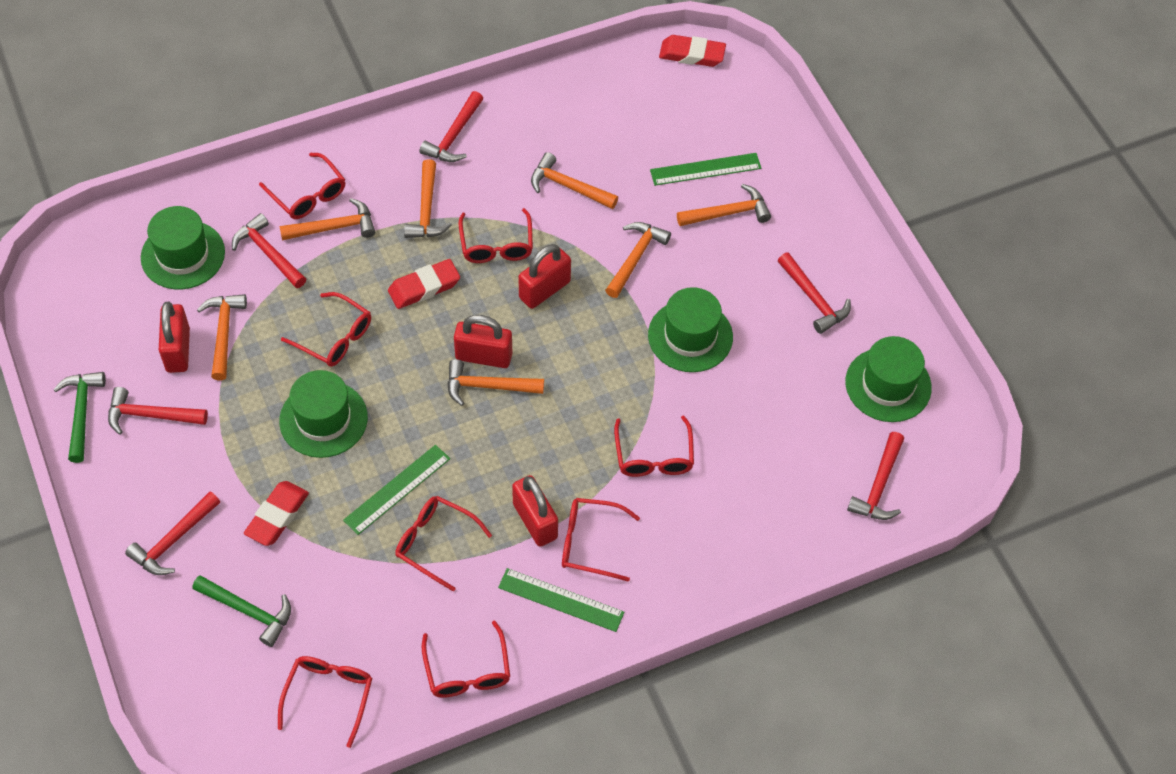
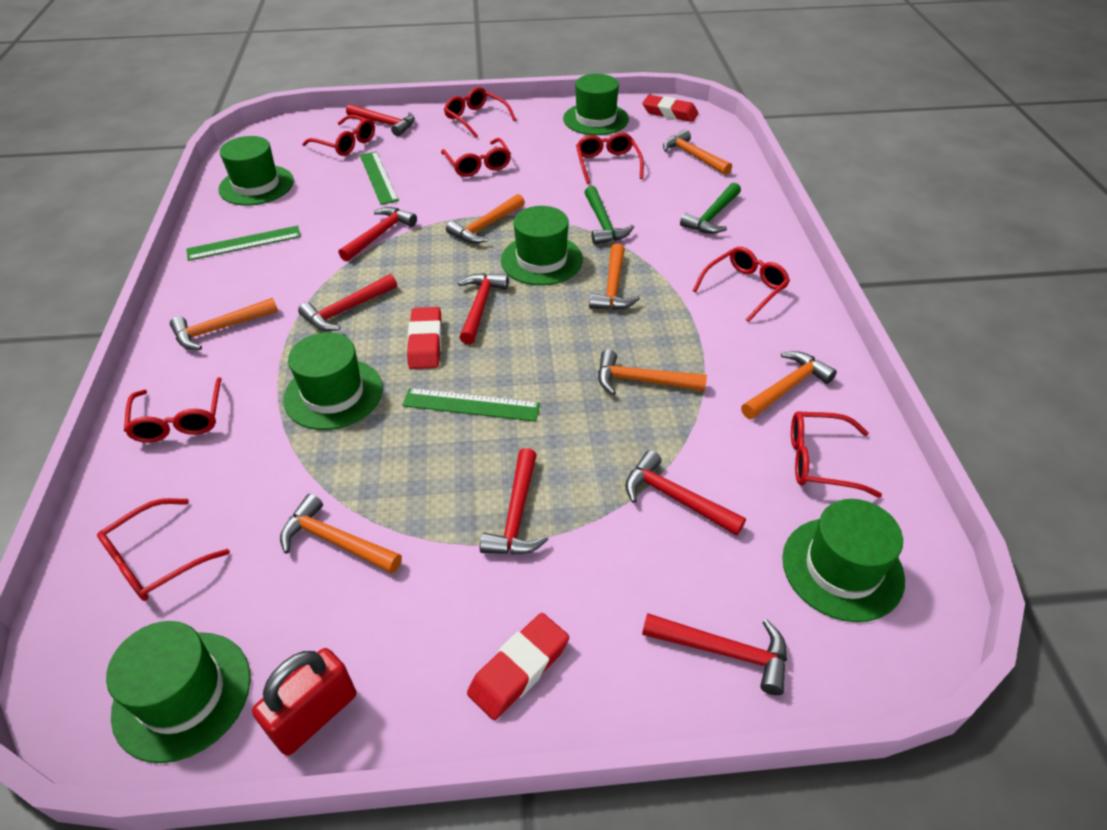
green hat: 4 -> 6
red hammer: 6 -> 7
red padlock: 4 -> 1

